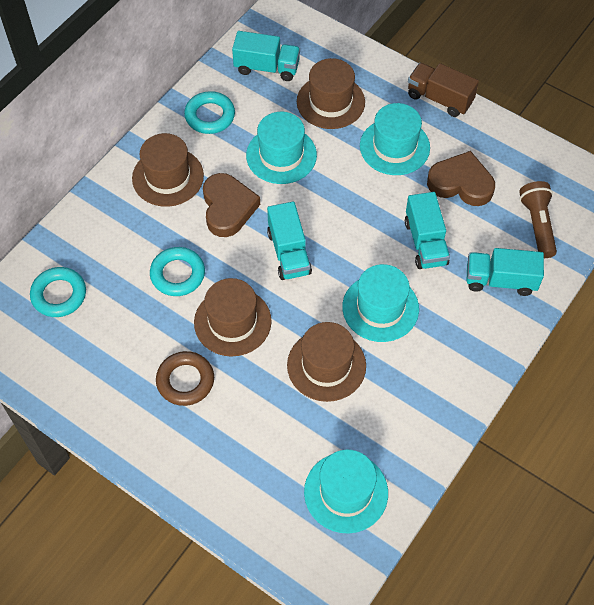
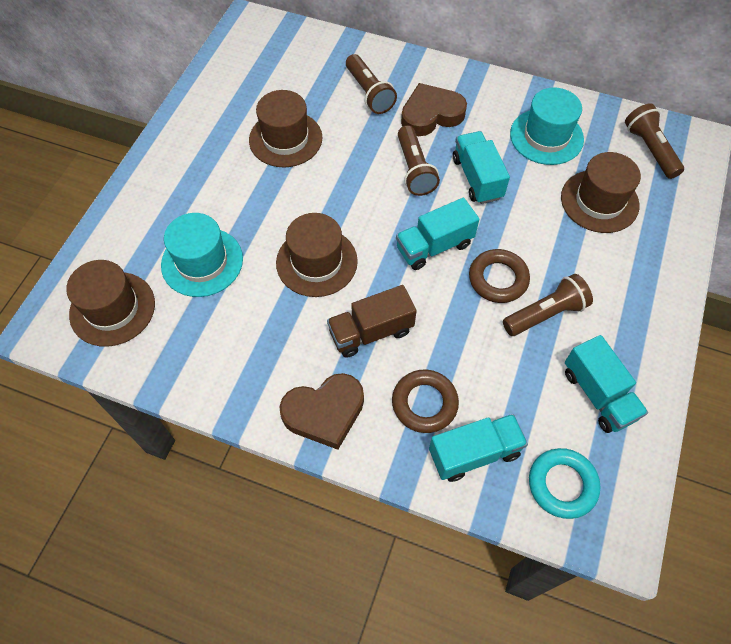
brown flashlight: 1 -> 4
brown ring: 1 -> 2
turquoise hat: 4 -> 2
turquoise ring: 3 -> 1

